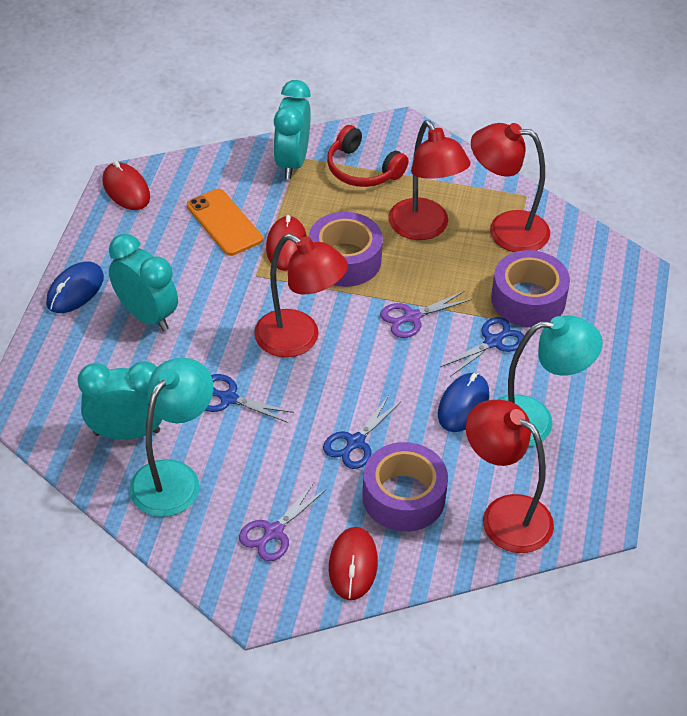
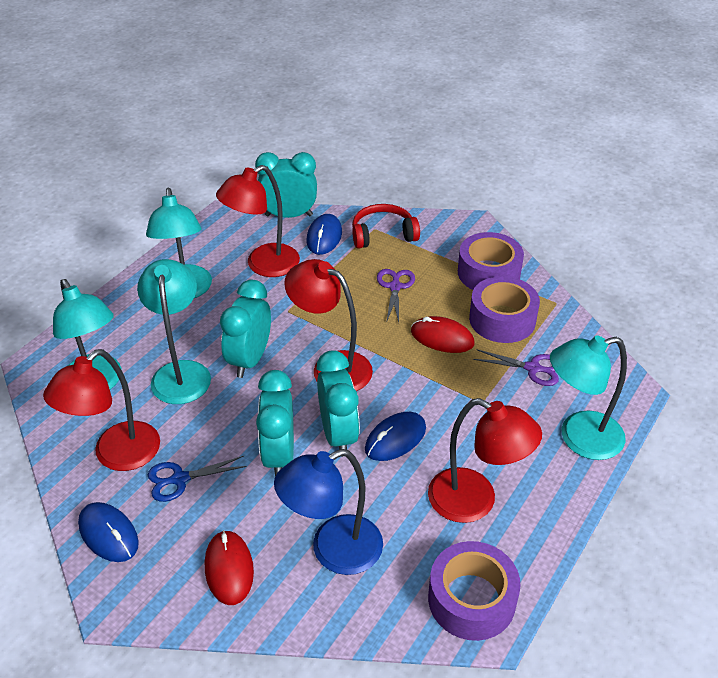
blue lamp: 0 -> 1
blue mouse: 2 -> 3
blue scissors: 3 -> 1
orange phone: 1 -> 0
red mouse: 3 -> 2
turquoise clock: 3 -> 4
turquoise lamp: 2 -> 4

